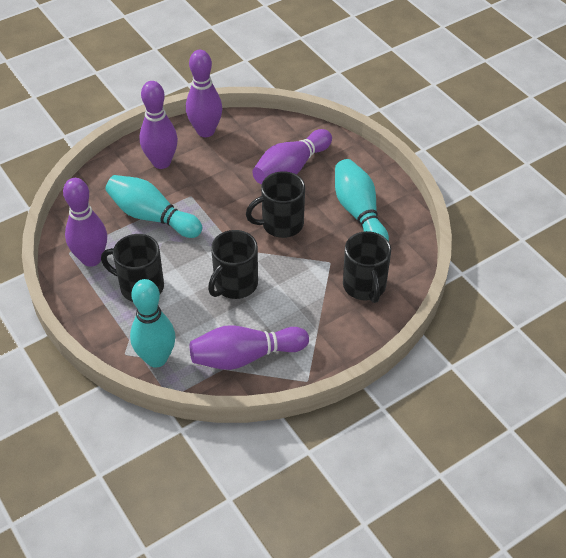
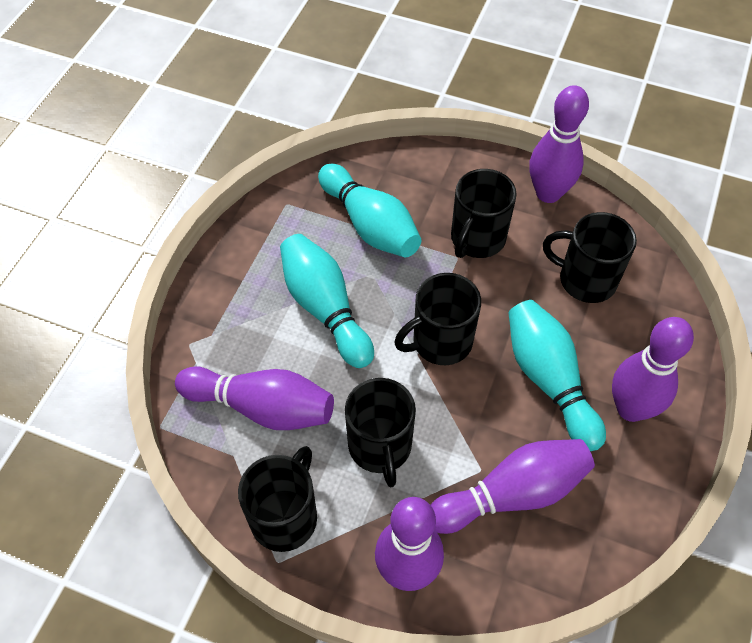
black mug: 4 -> 5

